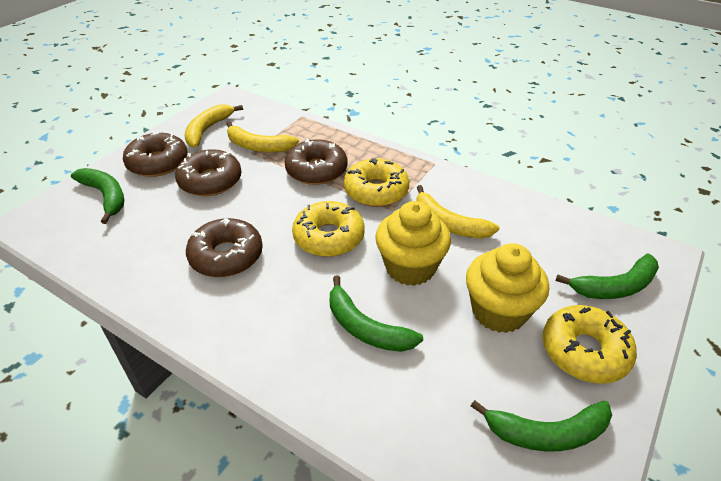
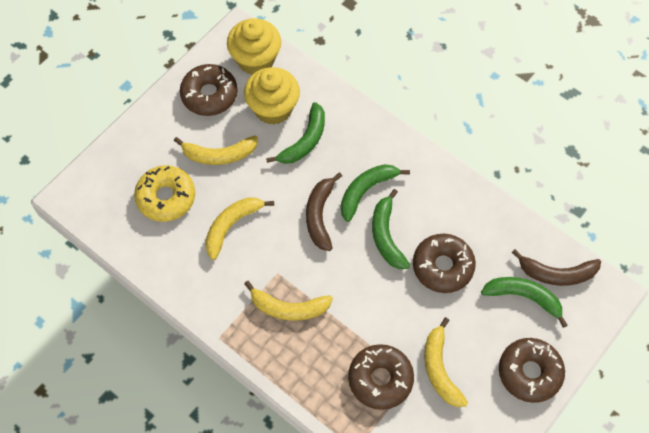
brown banana: 0 -> 2
yellow banana: 3 -> 4
yellow donut: 3 -> 1

